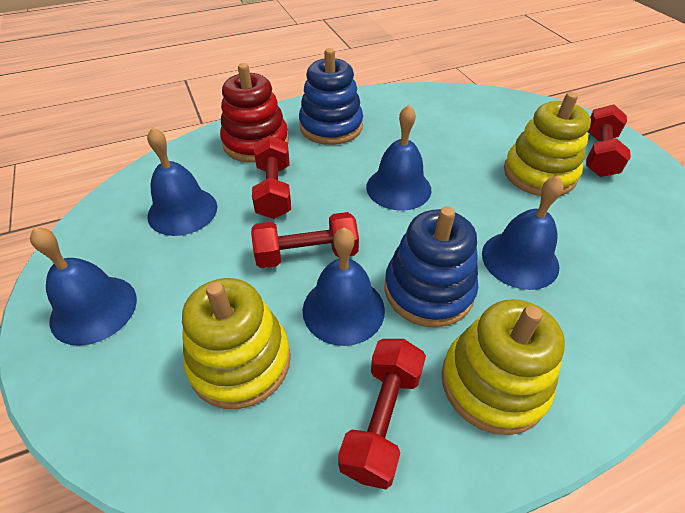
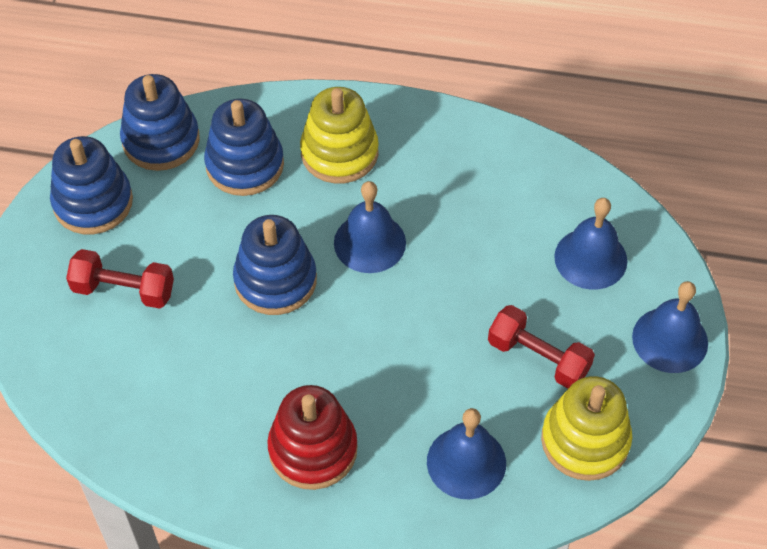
blue bell: 5 -> 4
blue stacking toy: 2 -> 4
red dumbbell: 4 -> 2
yellow stacking toy: 3 -> 2

